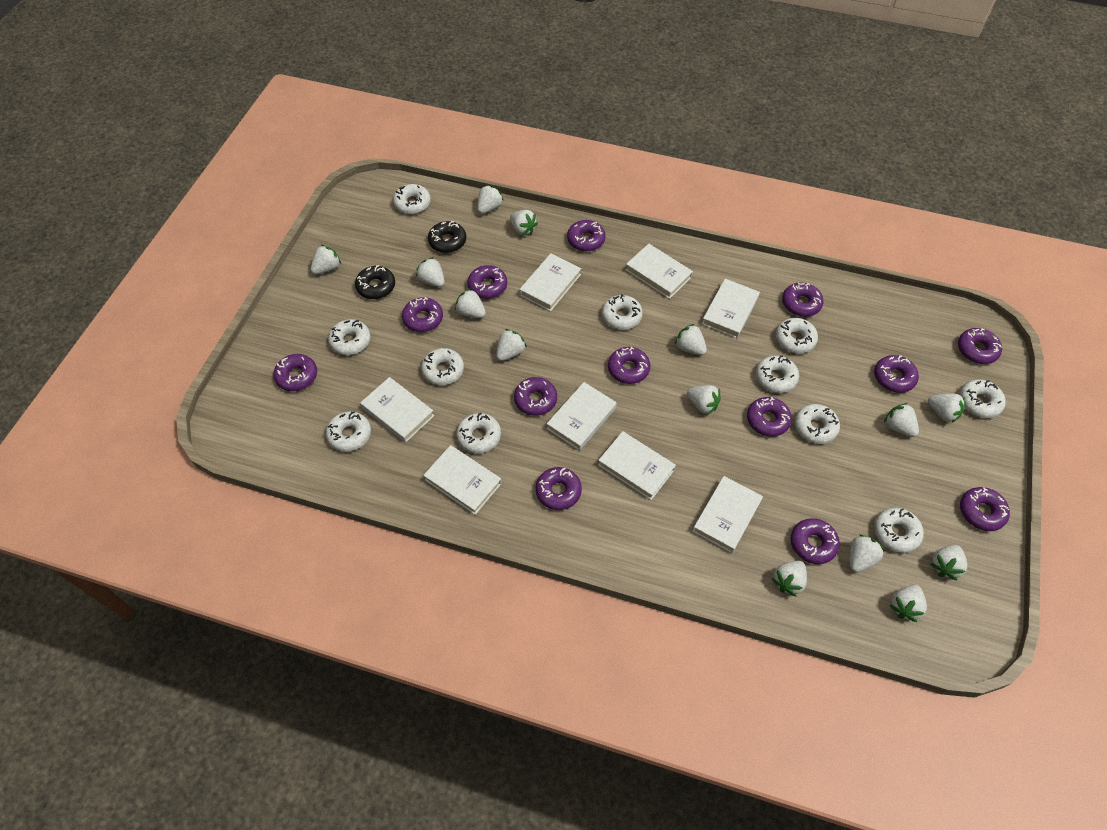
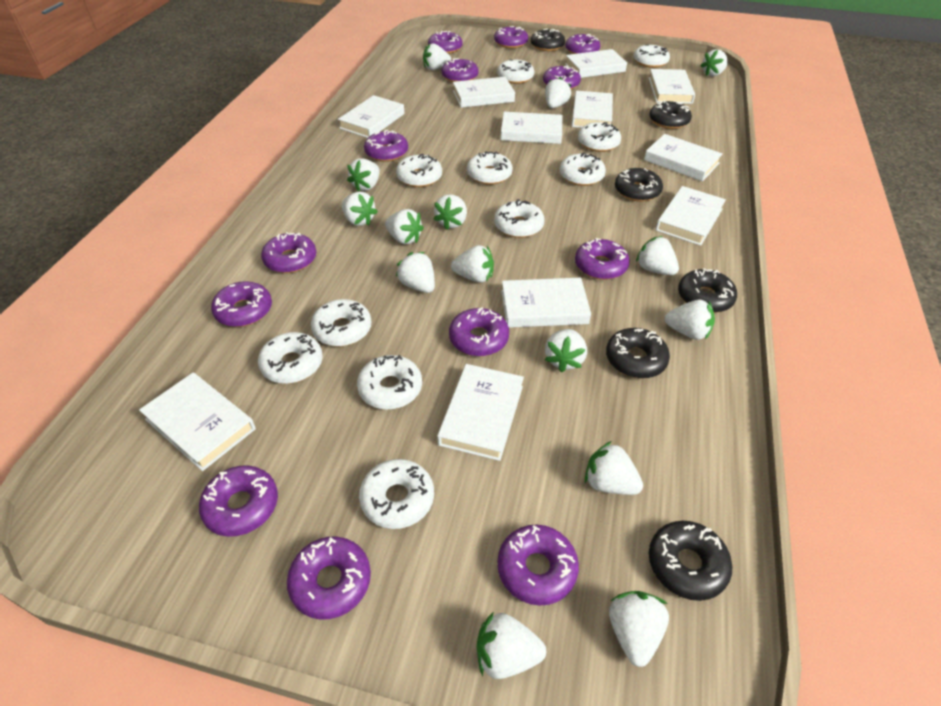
black donut: 2 -> 6
white book: 8 -> 11
white strawberry: 14 -> 15

